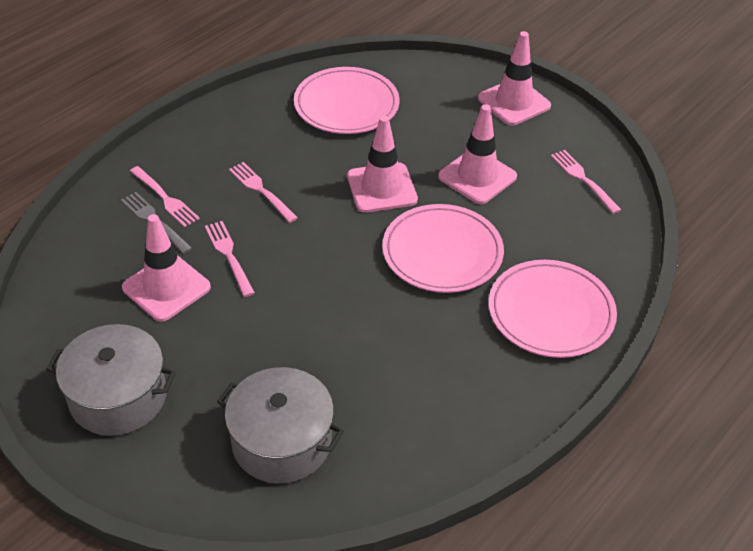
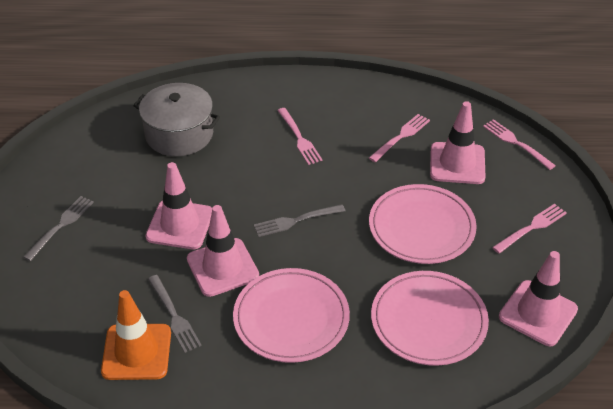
grey fork: 1 -> 3
grey pot: 2 -> 1
orange traffic cone: 0 -> 1

